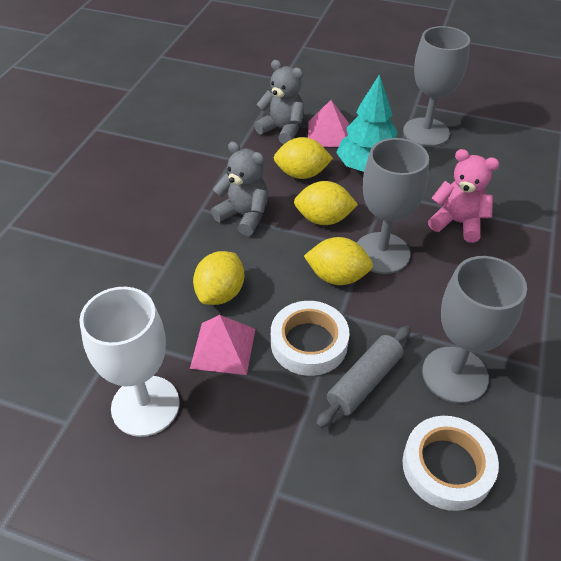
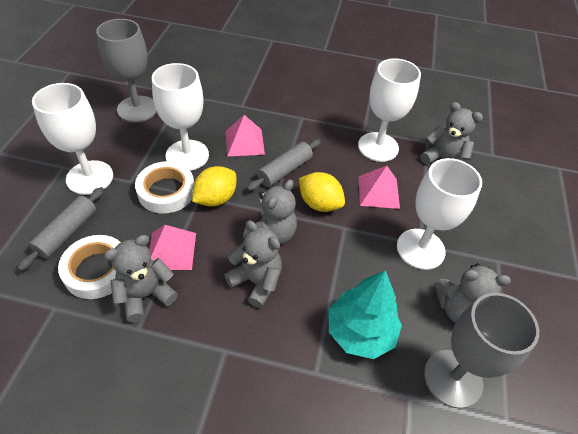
grey goblet: 3 -> 2
grey rolling pin: 1 -> 2
grey teddy bear: 2 -> 5
pink pyramid: 2 -> 3
pink teddy bear: 1 -> 0
white goblet: 1 -> 4
yellow lemon: 4 -> 2

